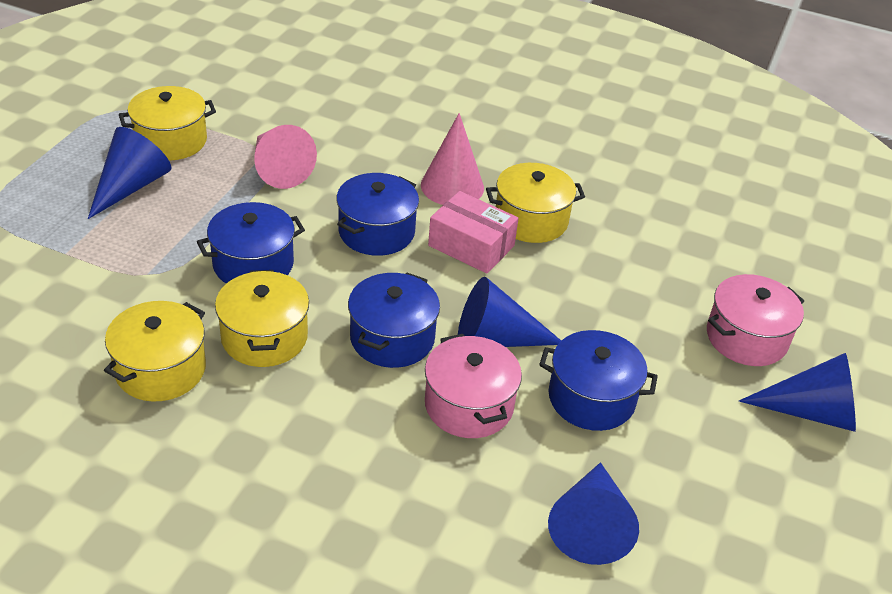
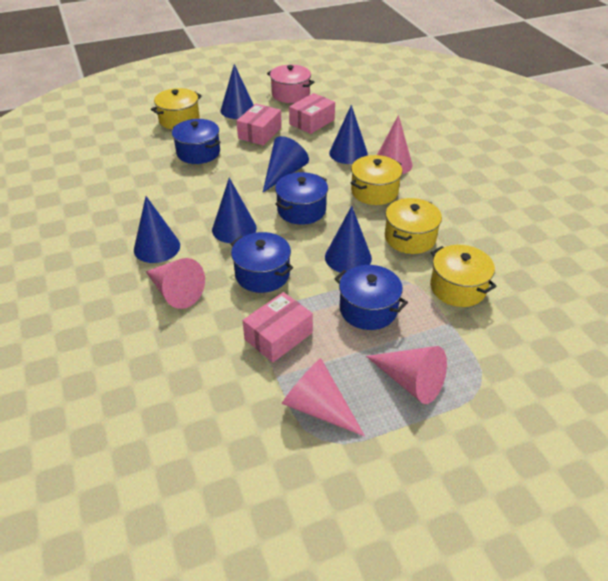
blue cone: 4 -> 6
pink box: 1 -> 3
pink cone: 2 -> 4
pink pot: 2 -> 1

